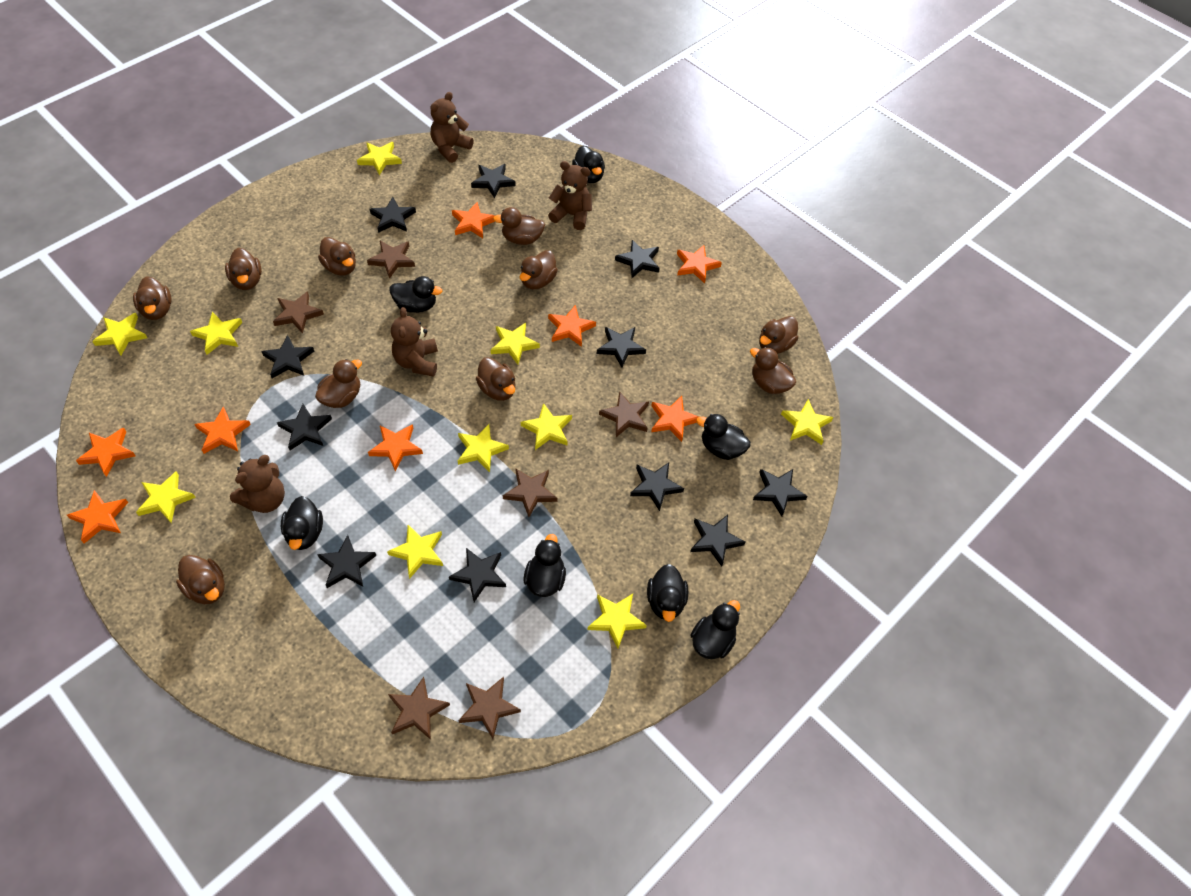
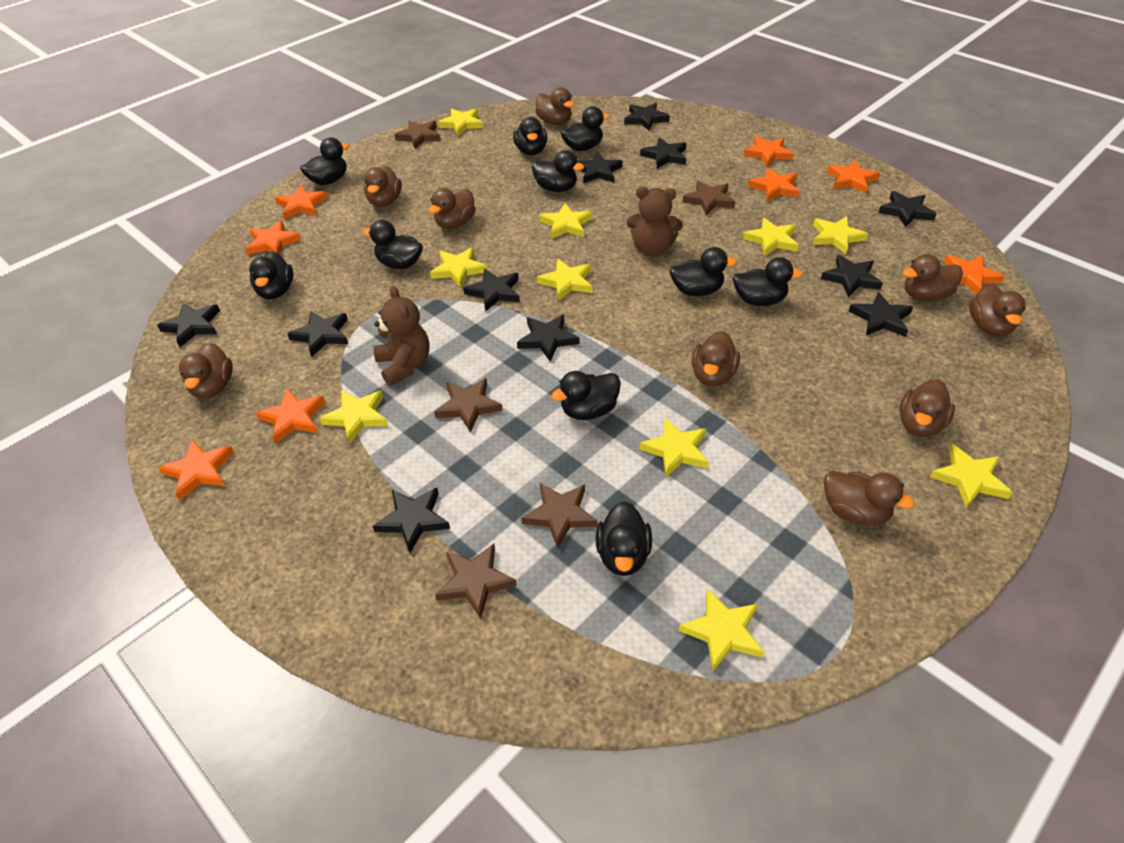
black duck: 7 -> 10
brown duck: 10 -> 9
brown star: 6 -> 5
brown teddy bear: 4 -> 2

